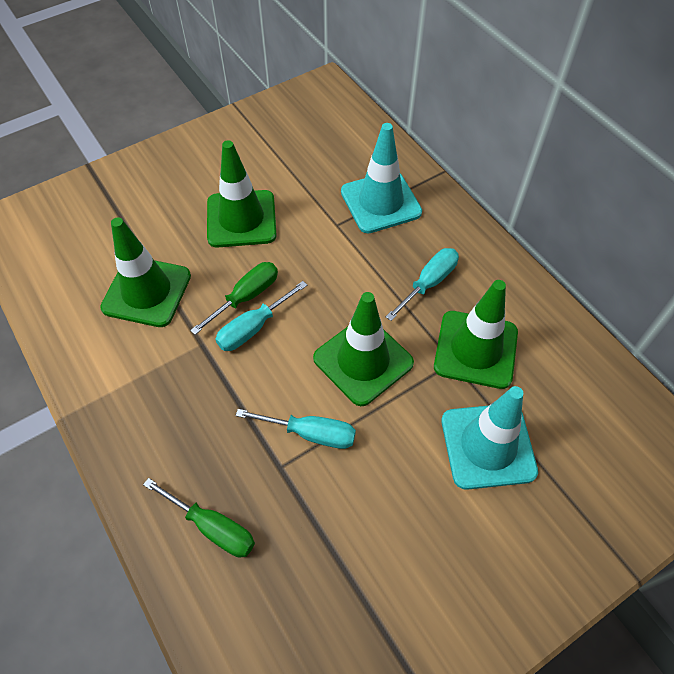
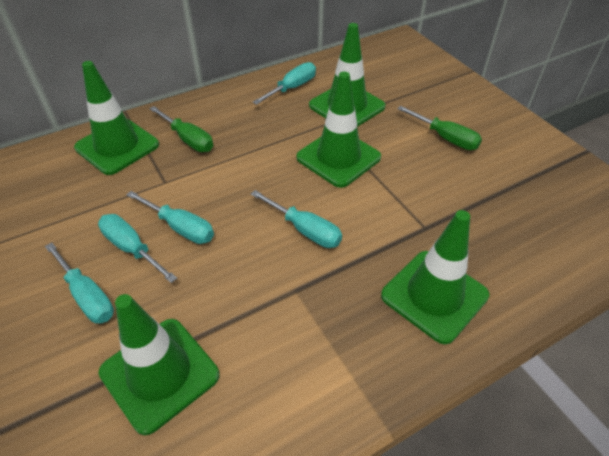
green traffic cone: 4 -> 5
turquoise screwdriver: 3 -> 5
turquoise traffic cone: 2 -> 0

